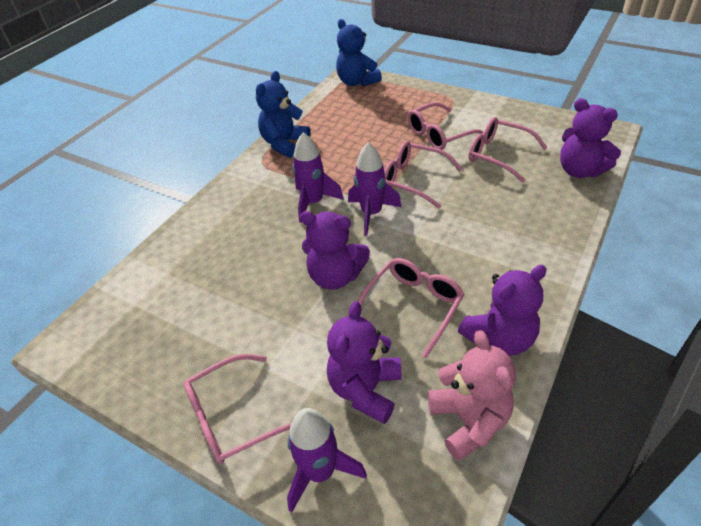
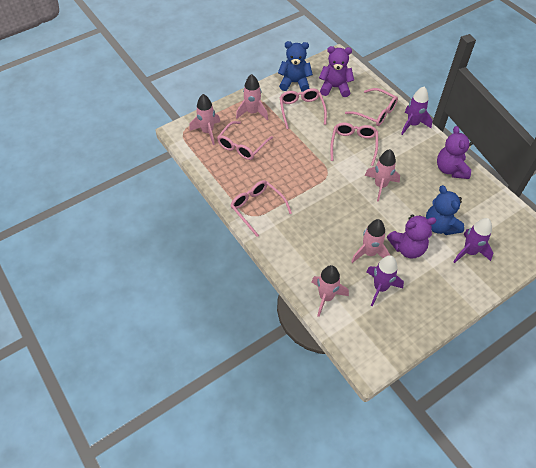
pink rocket: 0 -> 5
pink teddy bear: 1 -> 0
purple teddy bear: 4 -> 3

